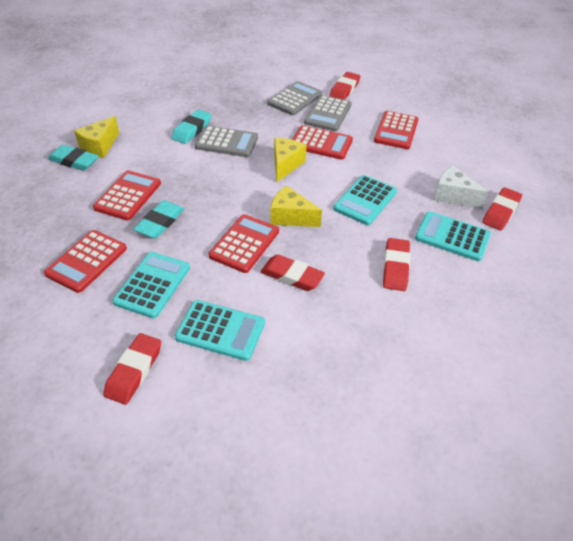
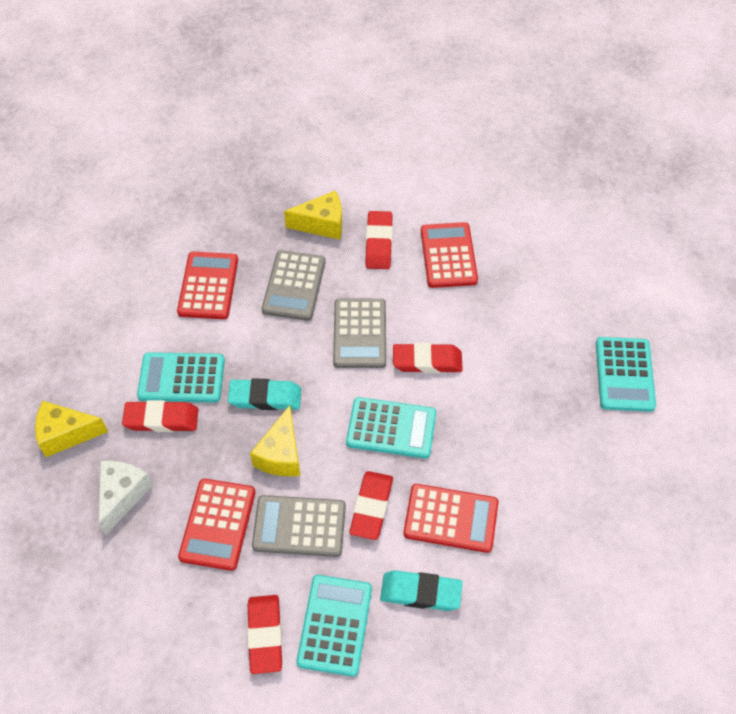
red calculator: 5 -> 4
turquoise eraser: 3 -> 2

